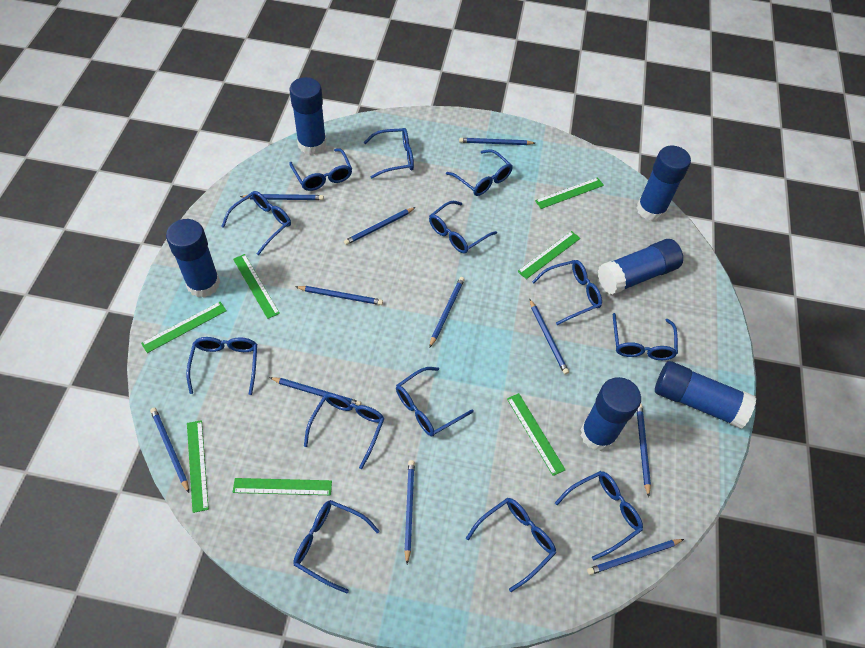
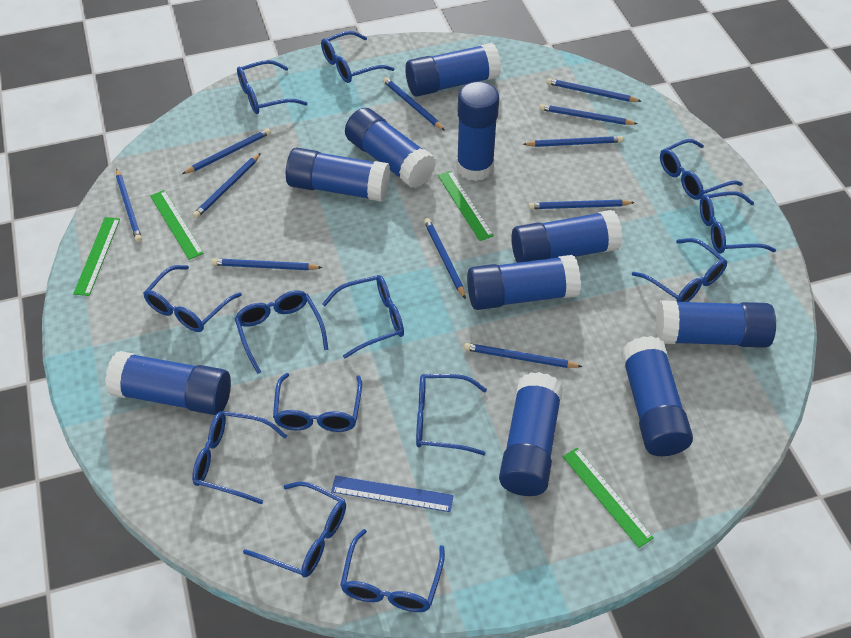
blue glue stick: 6 -> 10
blue ruler: 0 -> 1
green ruler: 7 -> 4

